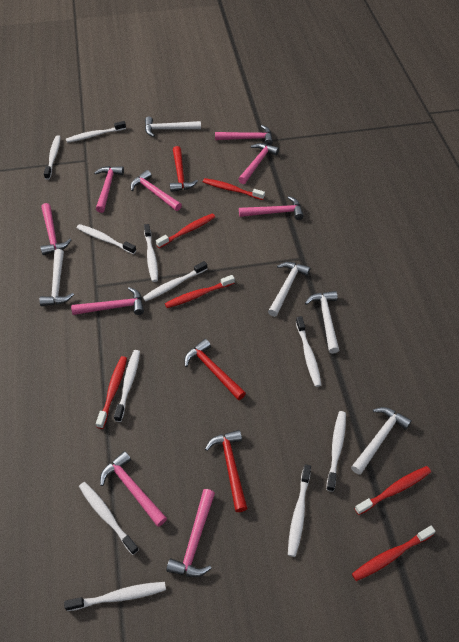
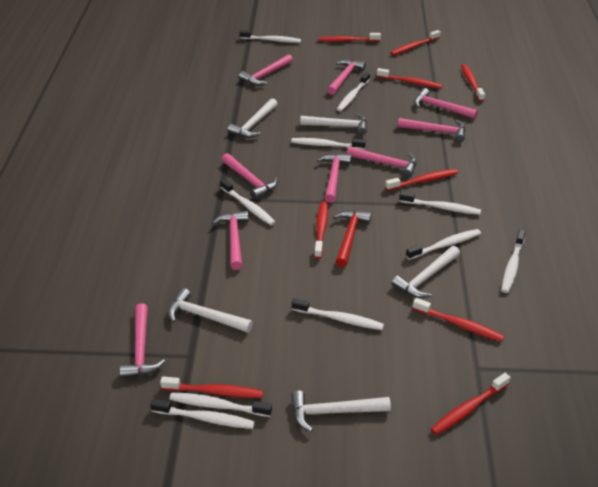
red hammer: 3 -> 1
red toothbrush: 6 -> 9
white toothbrush: 11 -> 10

